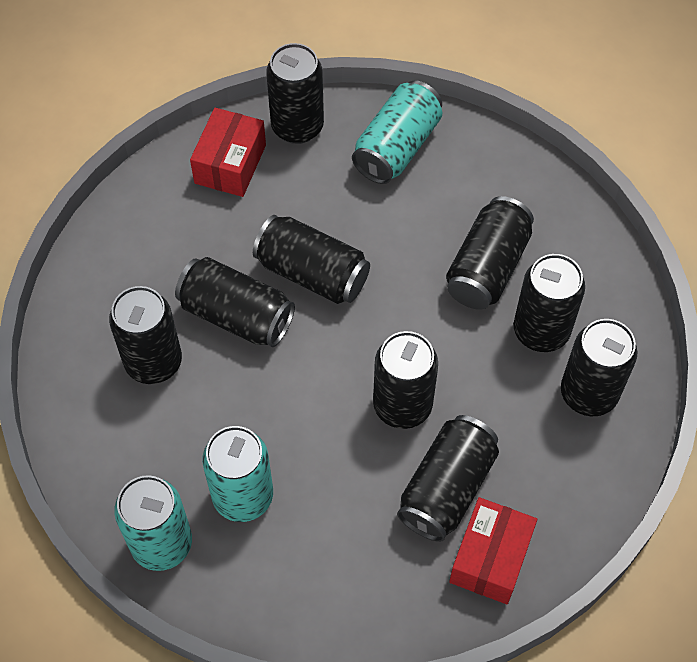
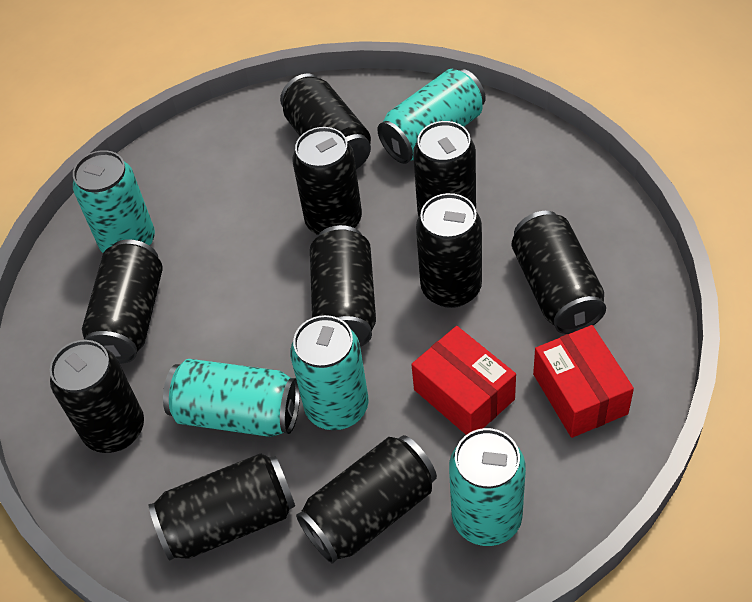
black can: 9 -> 10
turquoise can: 3 -> 5

